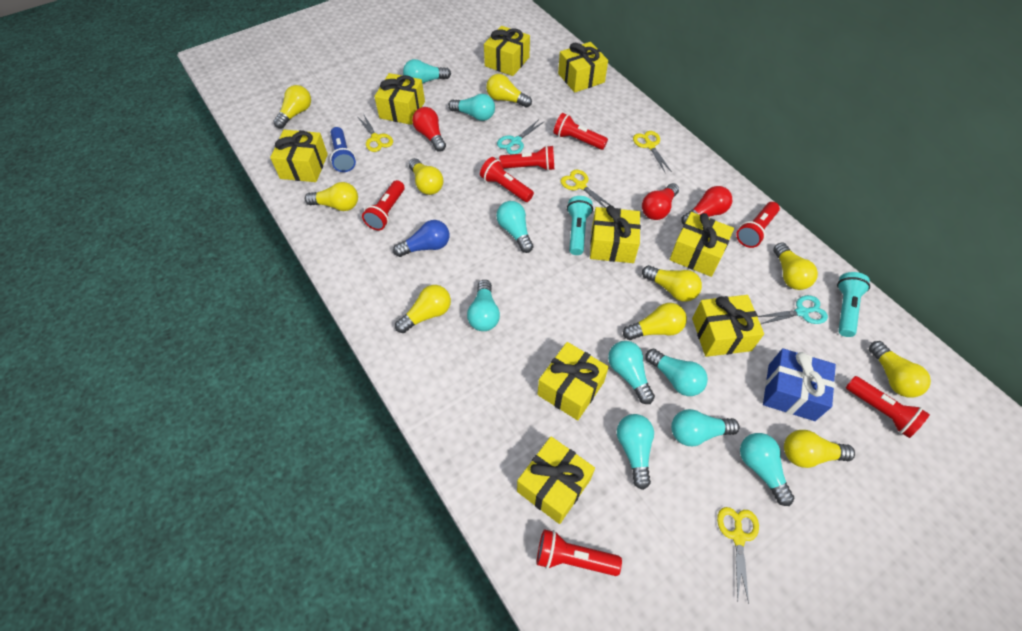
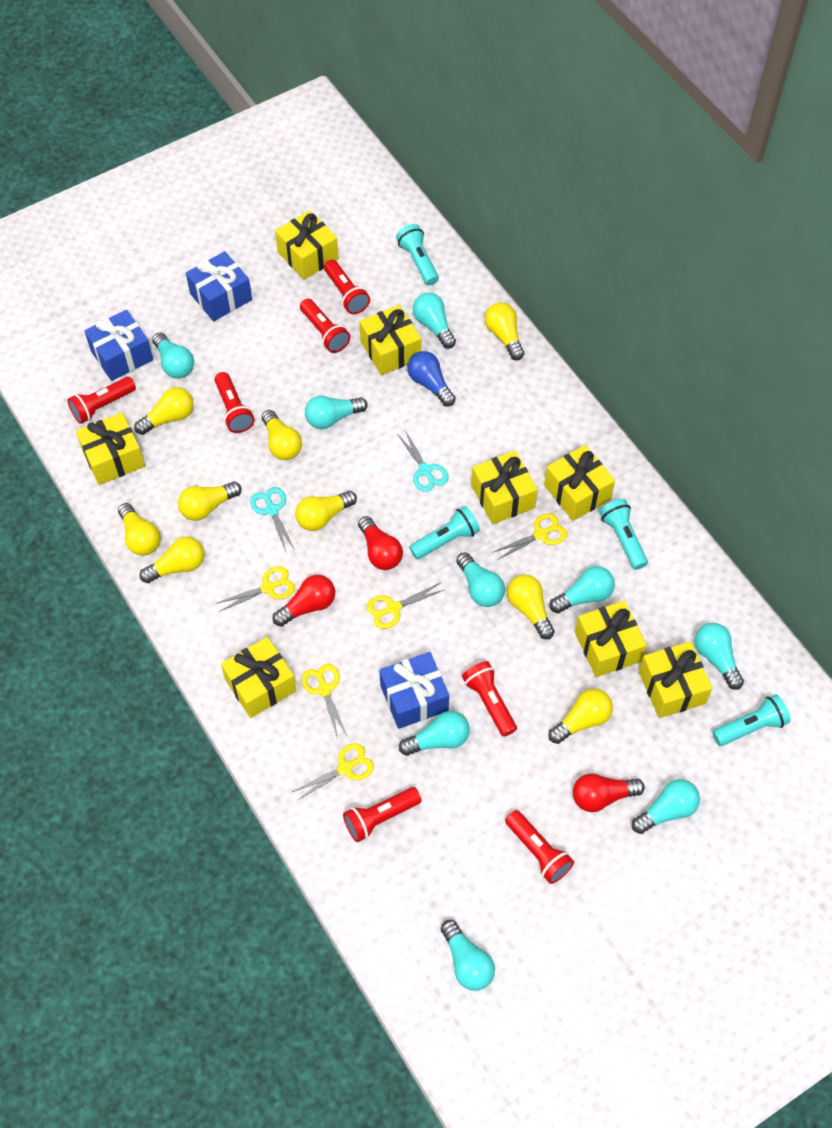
blue flashlight: 1 -> 0
blue gift: 1 -> 3
turquoise flashlight: 2 -> 4
yellow gift: 9 -> 8
yellow light bulb: 10 -> 9
yellow scissors: 4 -> 5

